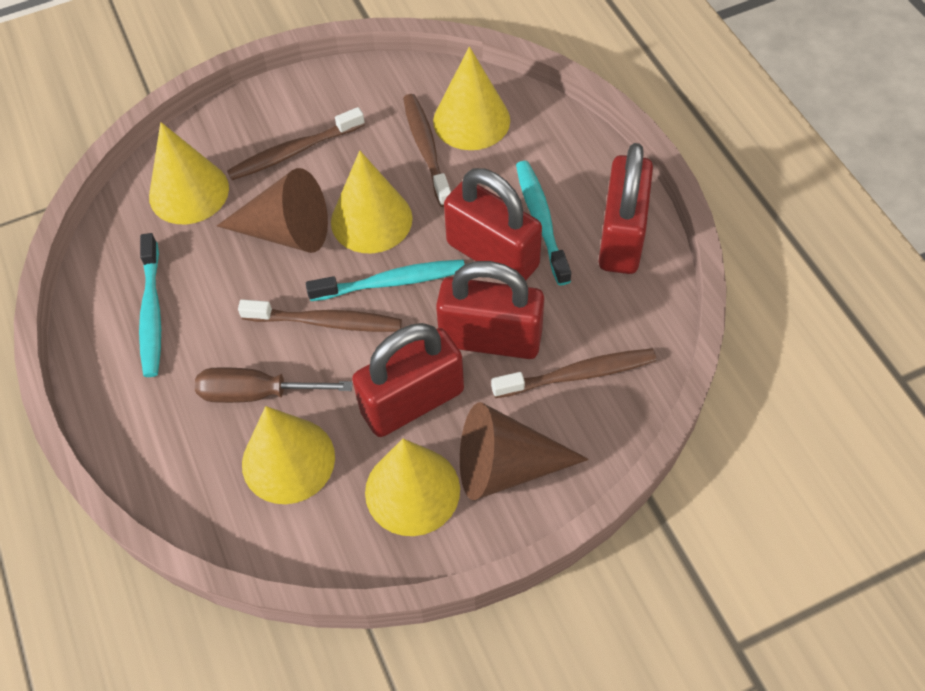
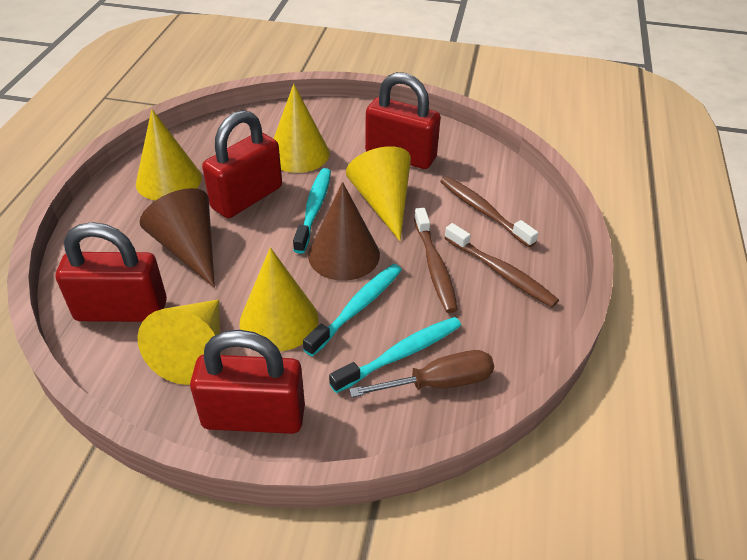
brown toothbrush: 4 -> 3

